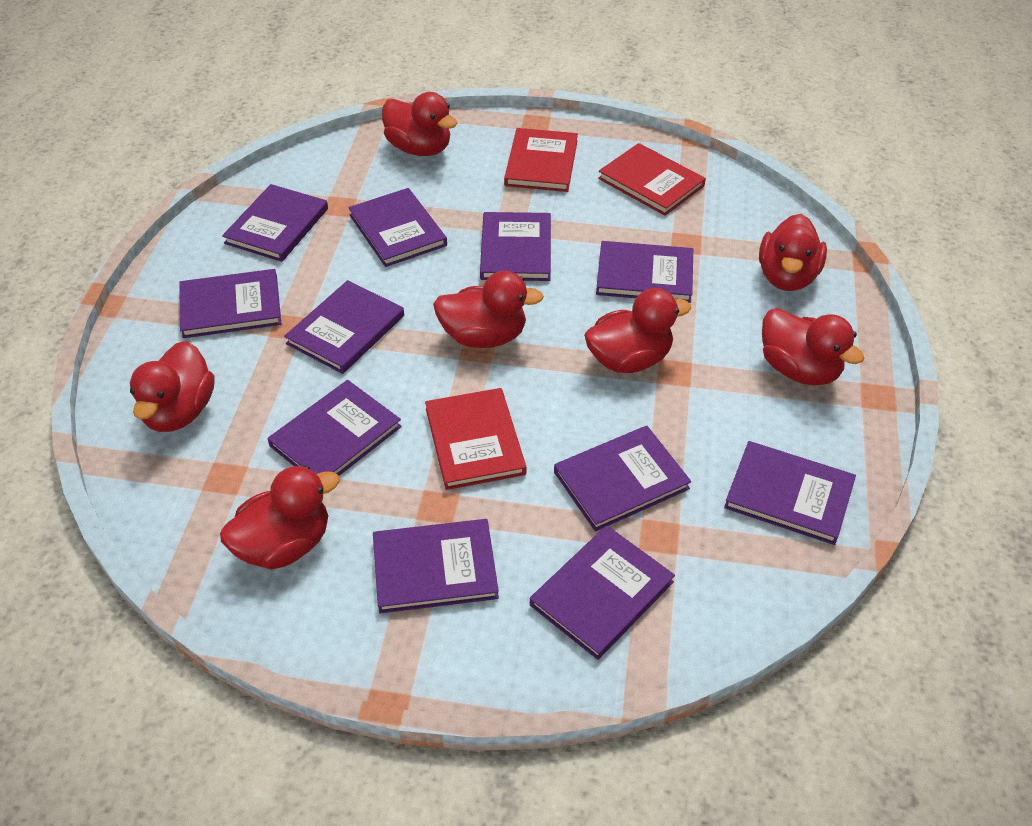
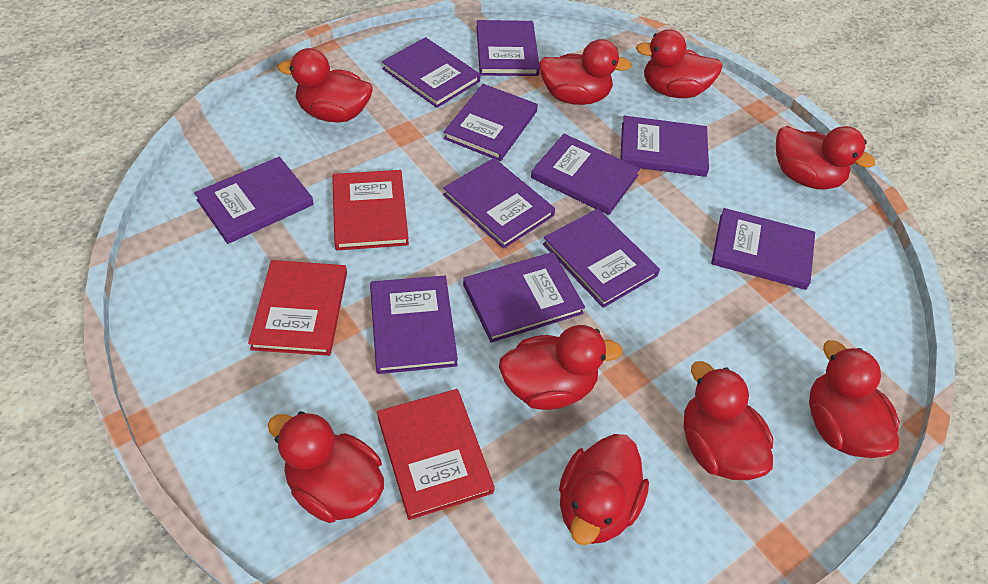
red duck: 7 -> 9

